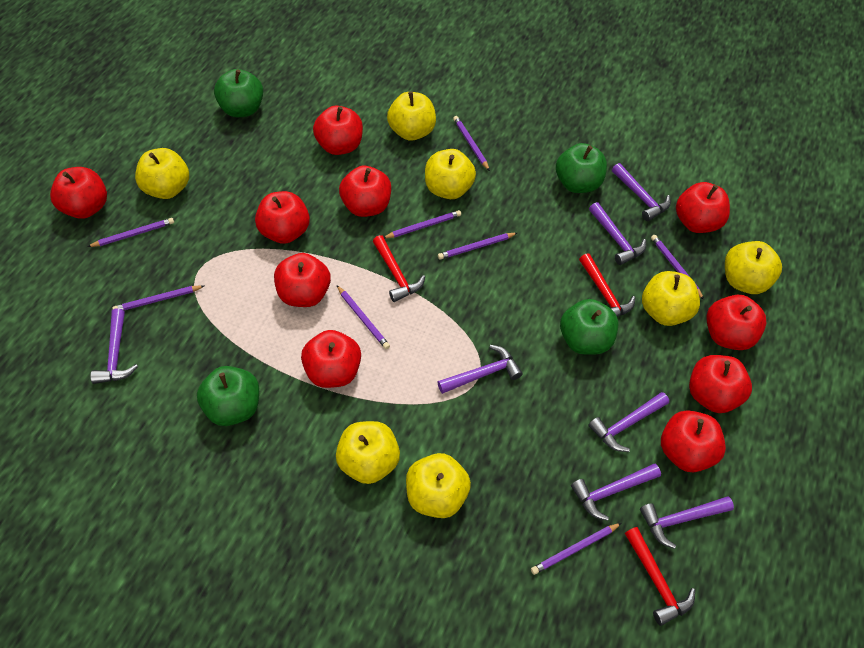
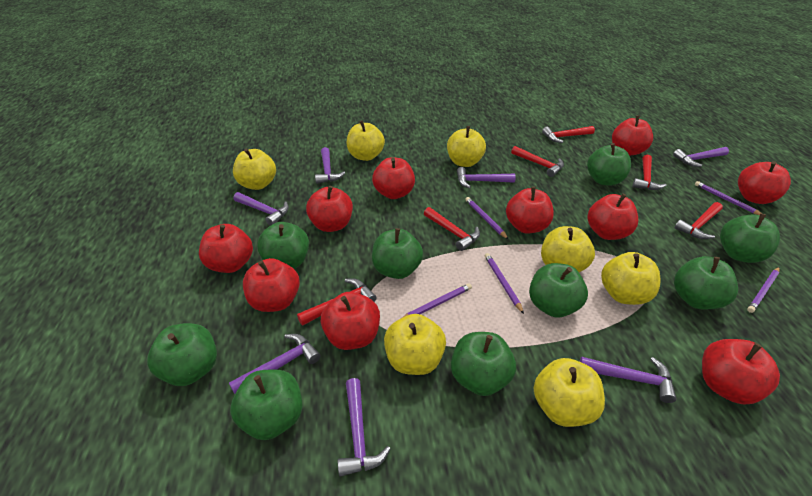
green apple: 4 -> 9
purple pencil: 8 -> 5
red hammer: 3 -> 6

